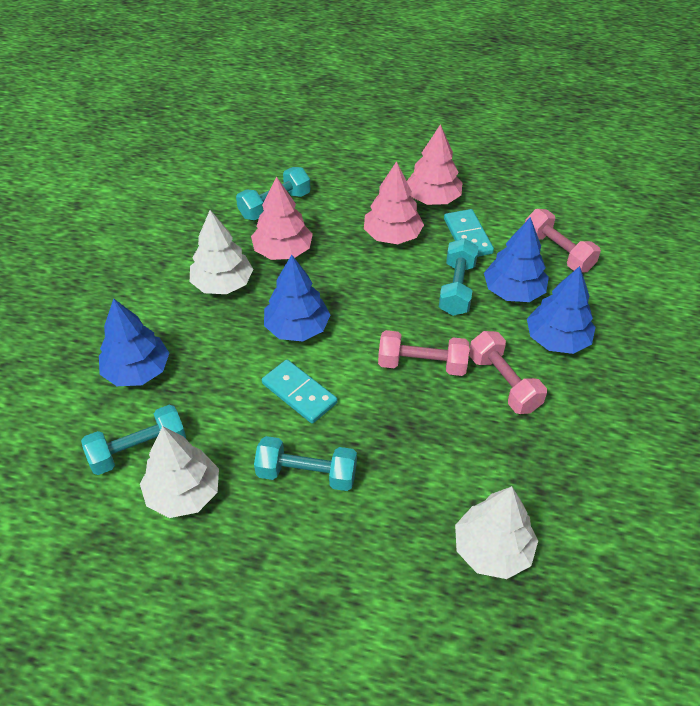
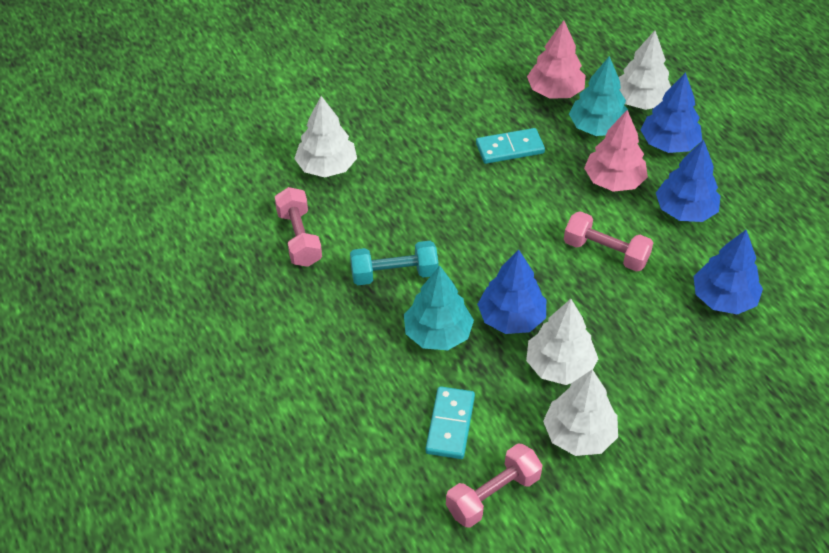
pink tree: 3 -> 2
turquoise dumbbell: 4 -> 1
turquoise tree: 0 -> 2
white tree: 3 -> 4

